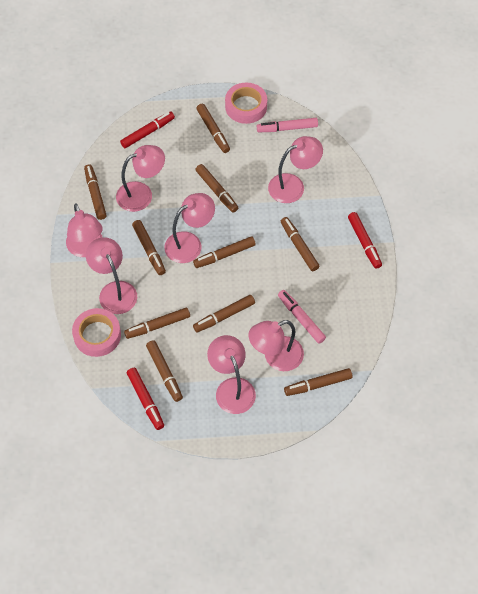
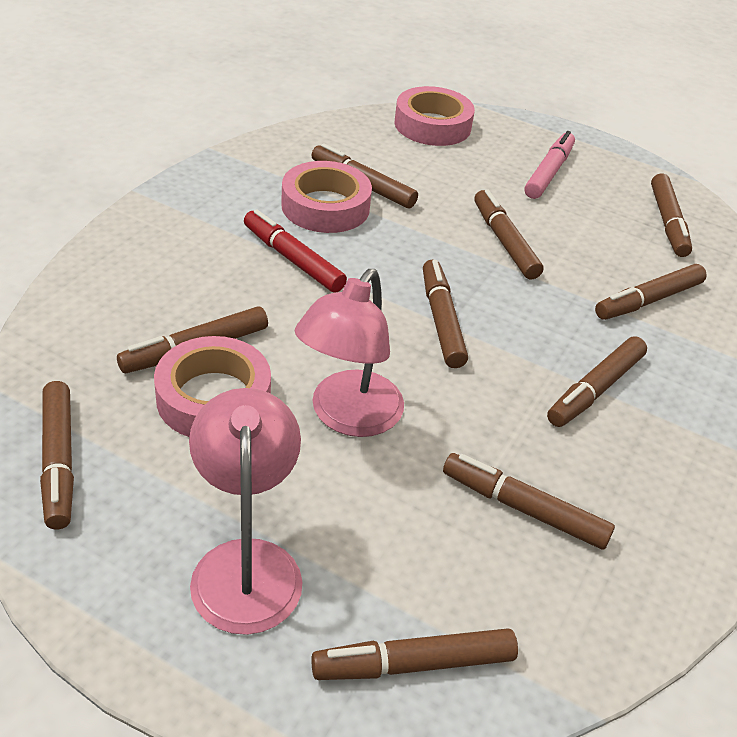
pink lamp: 7 -> 2
pink marker: 2 -> 1
pink tape: 2 -> 3
red marker: 3 -> 1

